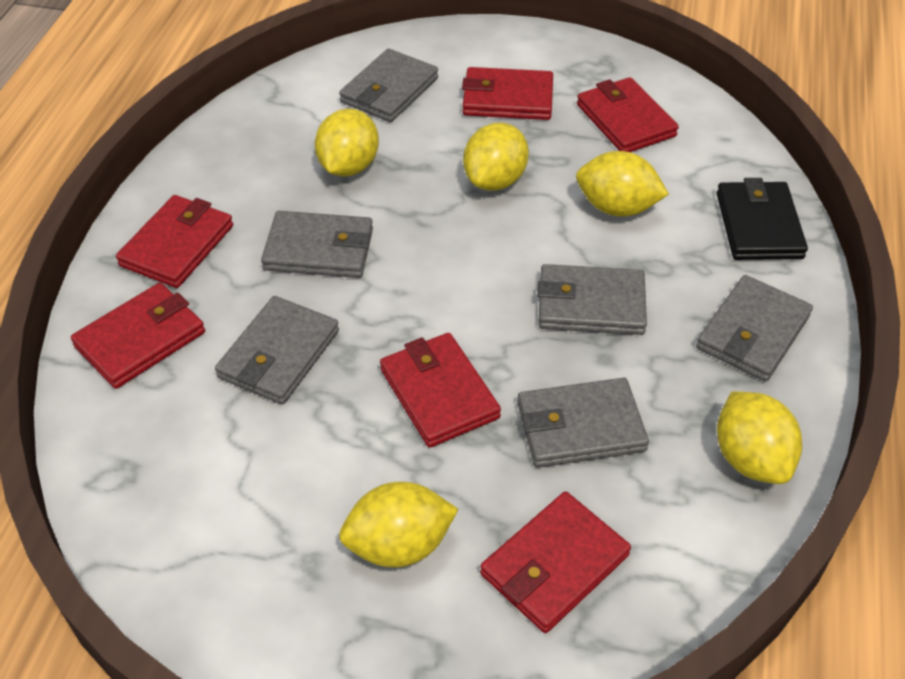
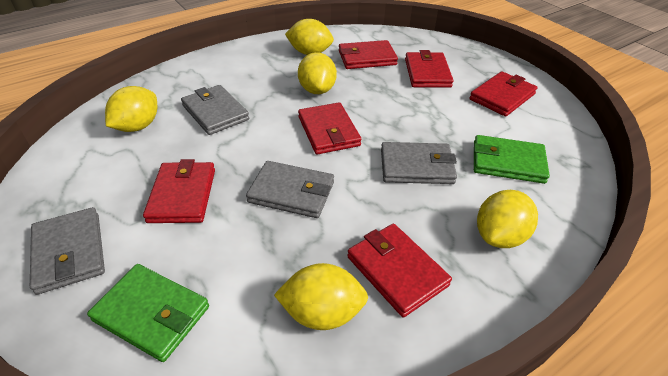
black wallet: 1 -> 0
green wallet: 0 -> 2
grey wallet: 6 -> 4

